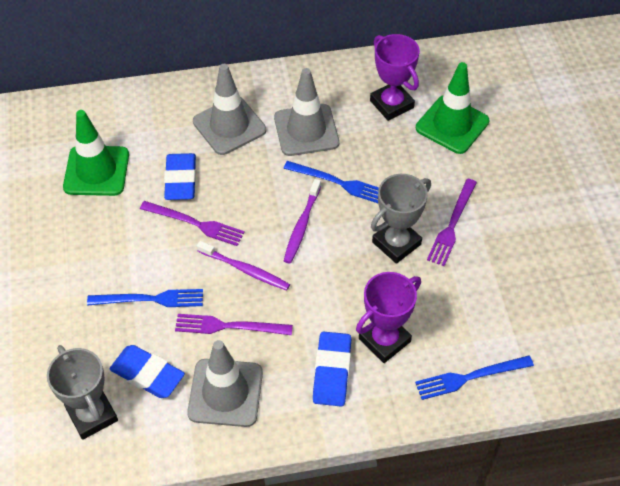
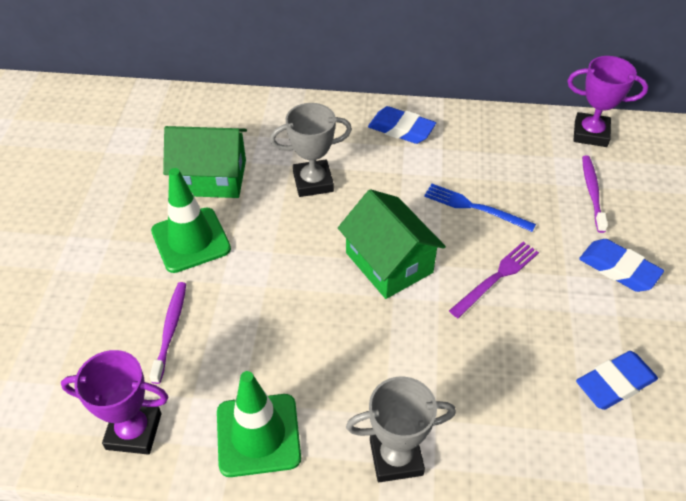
blue fork: 3 -> 1
green house: 0 -> 2
grey traffic cone: 3 -> 0
purple fork: 3 -> 1

